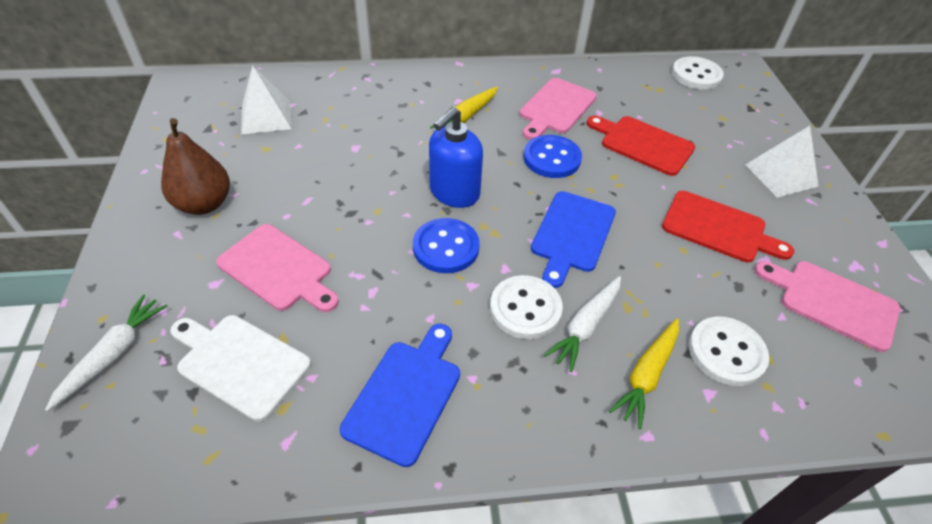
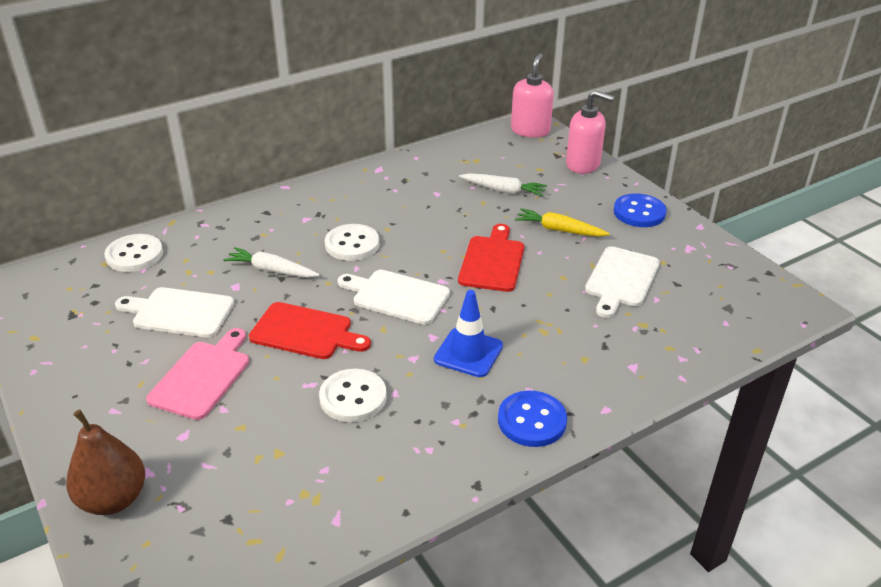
blue cutting board: 2 -> 0
blue soap dispenser: 1 -> 0
blue traffic cone: 0 -> 1
pink cutting board: 3 -> 1
pink soap dispenser: 0 -> 2
white cutting board: 1 -> 3
white pyramid: 2 -> 0
yellow carrot: 2 -> 1

